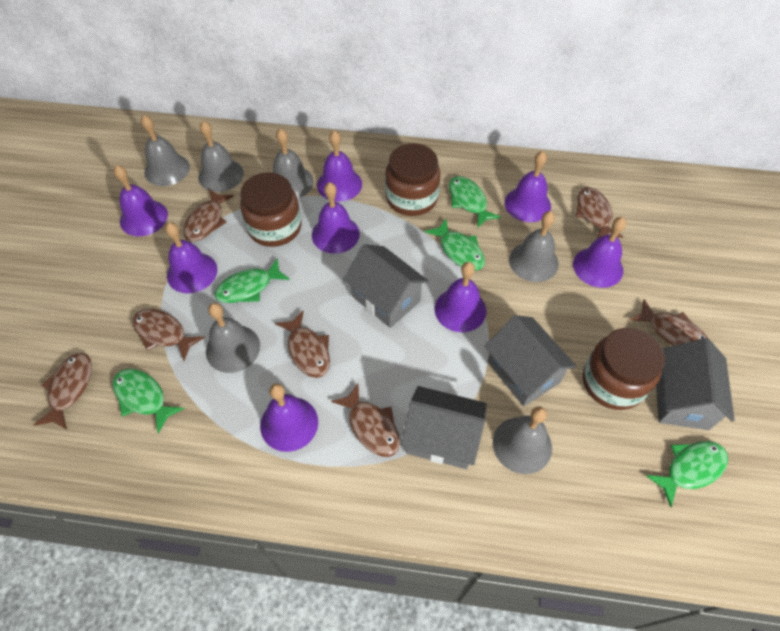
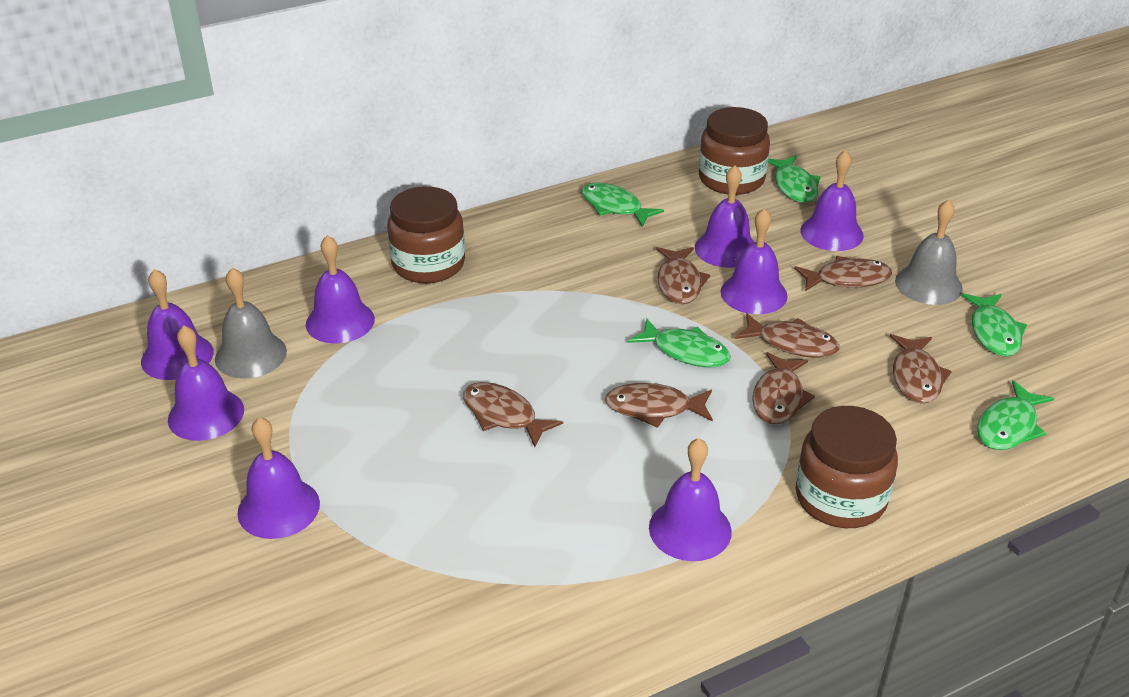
grey bell: 6 -> 2
grey house: 4 -> 0

